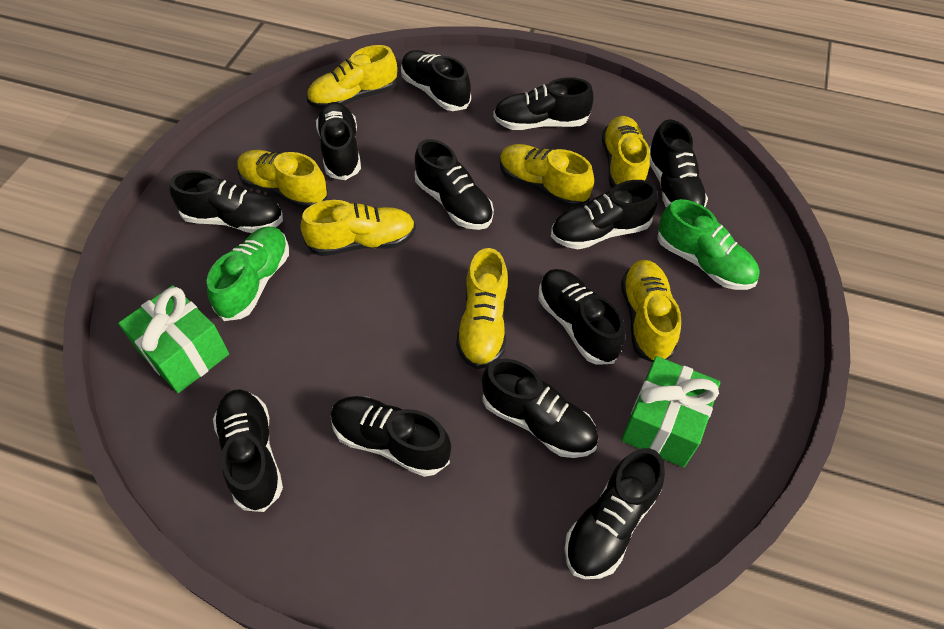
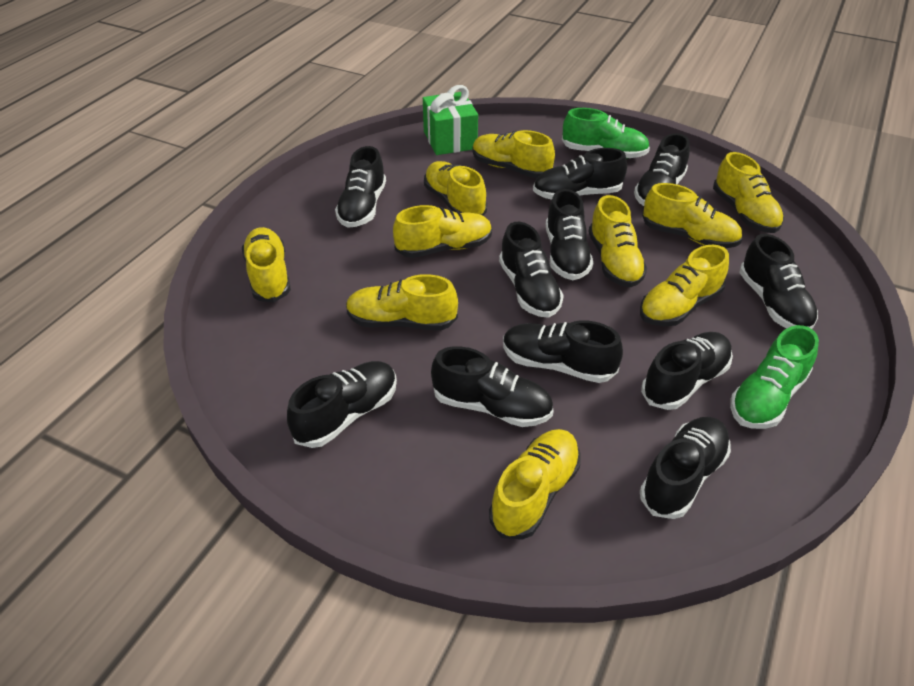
black shoe: 12 -> 11
green gift: 2 -> 1
yellow shoe: 7 -> 10

